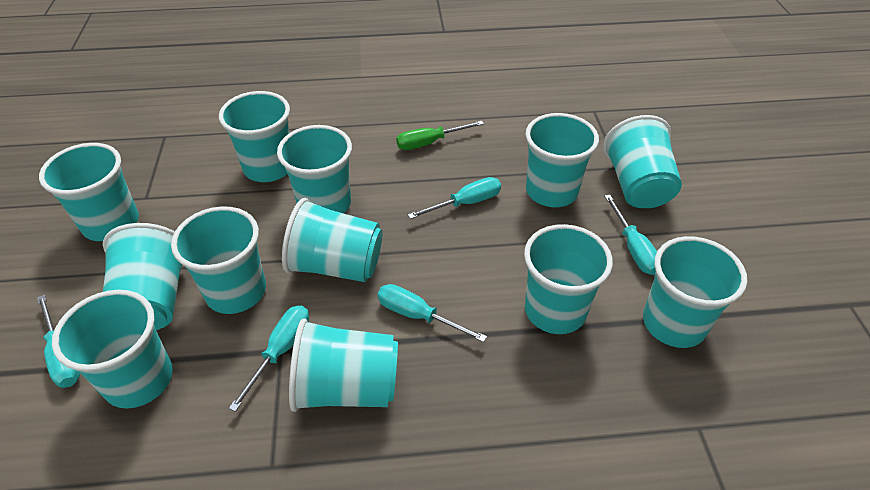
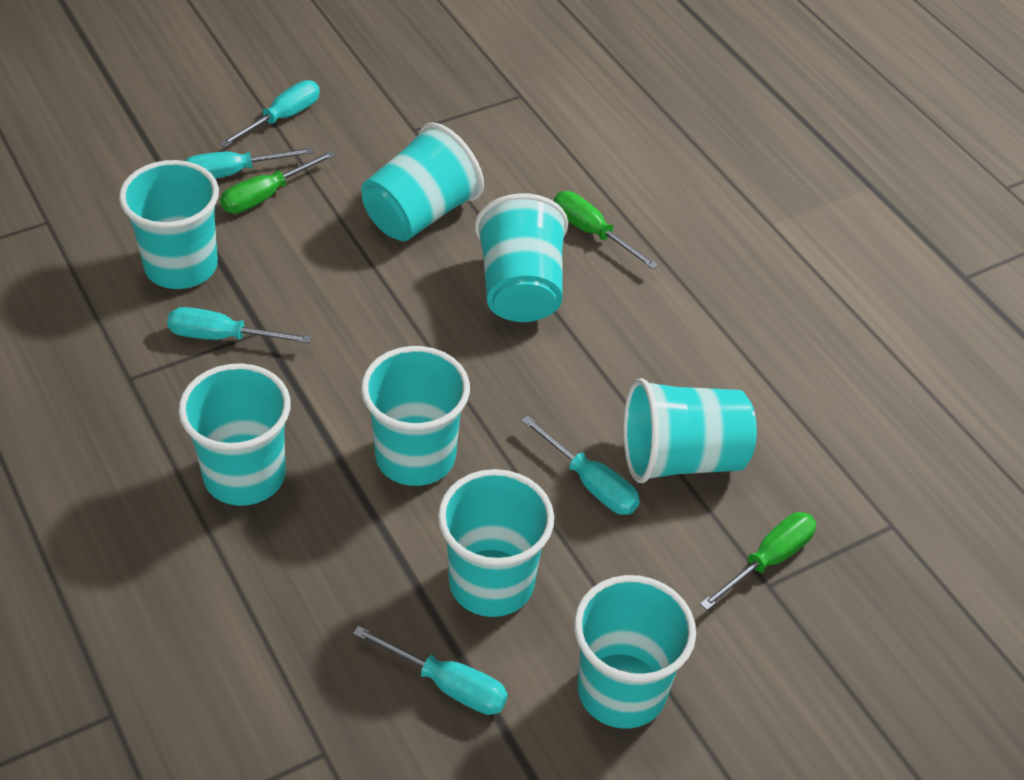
green screwdriver: 1 -> 3
turquoise cup: 12 -> 8

